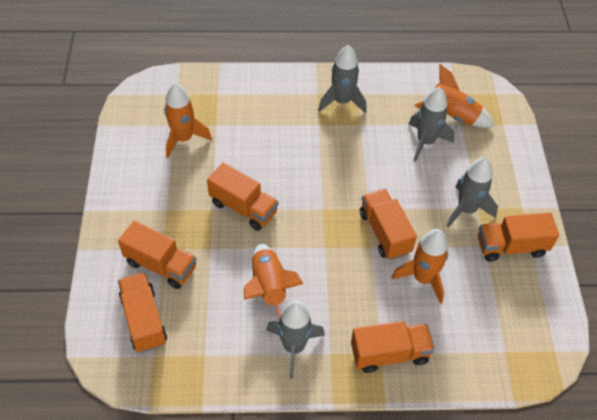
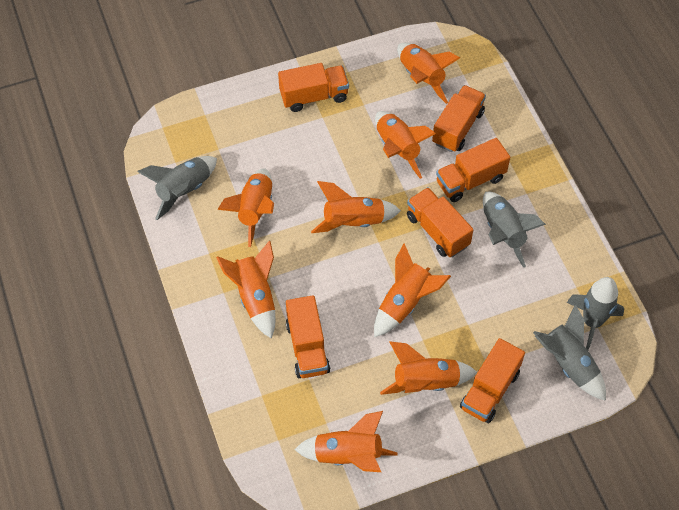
orange rocket: 4 -> 8

